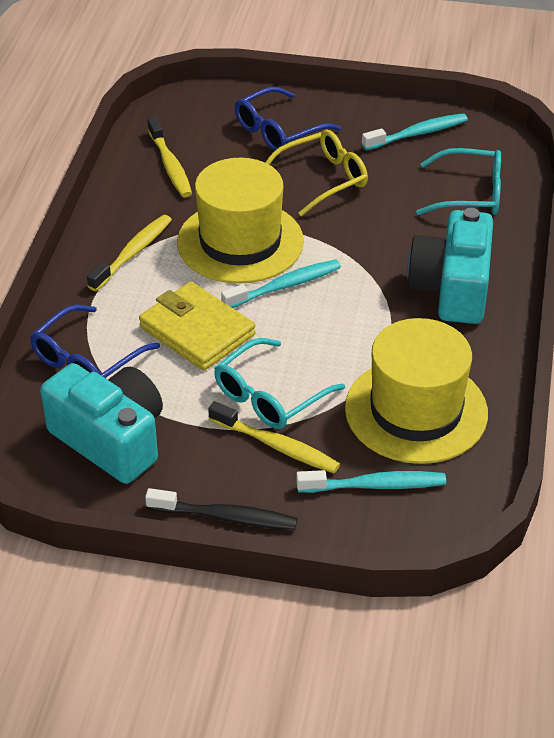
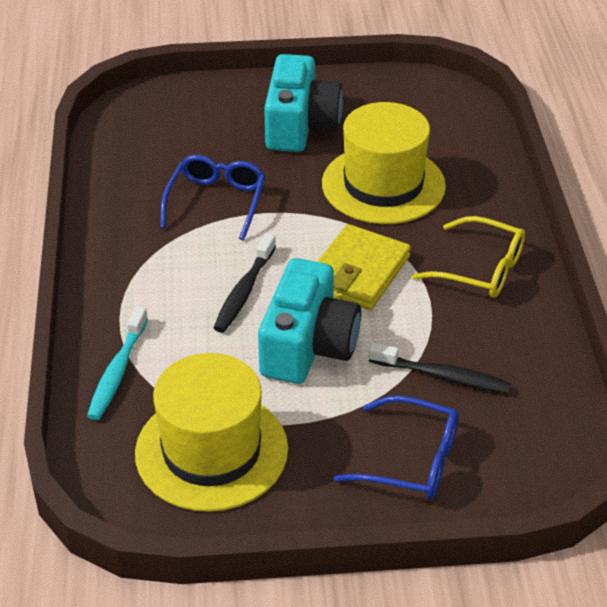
black toothbrush: 1 -> 2
turquoise glasses: 2 -> 0
turquoise toothbrush: 3 -> 1
yellow toothbrush: 3 -> 0

